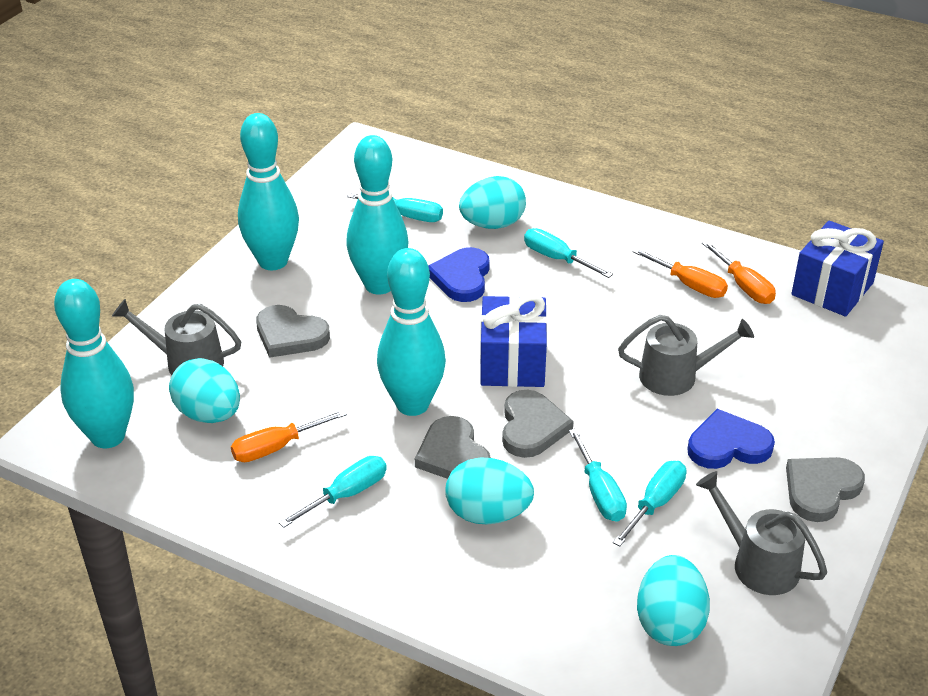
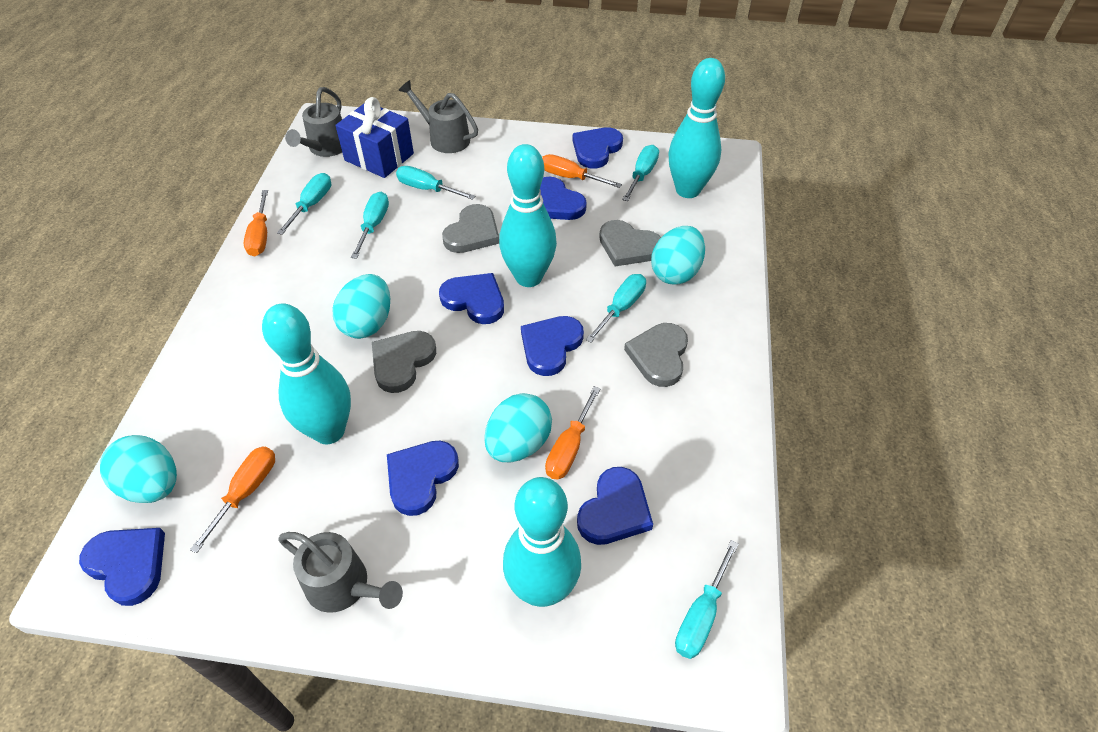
blue gift: 2 -> 1
blue heart: 2 -> 7
orange screwdriver: 3 -> 4
turquoise screwdriver: 5 -> 6

